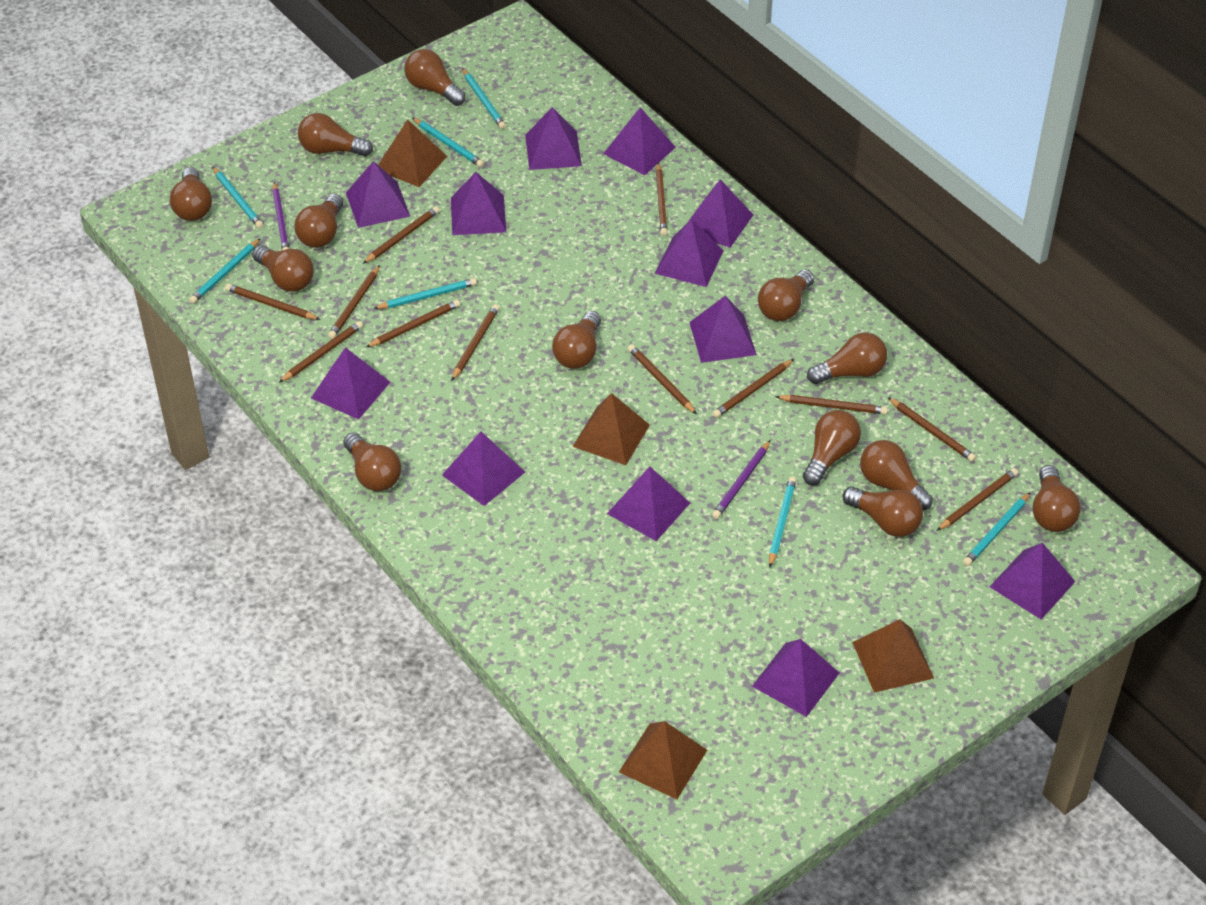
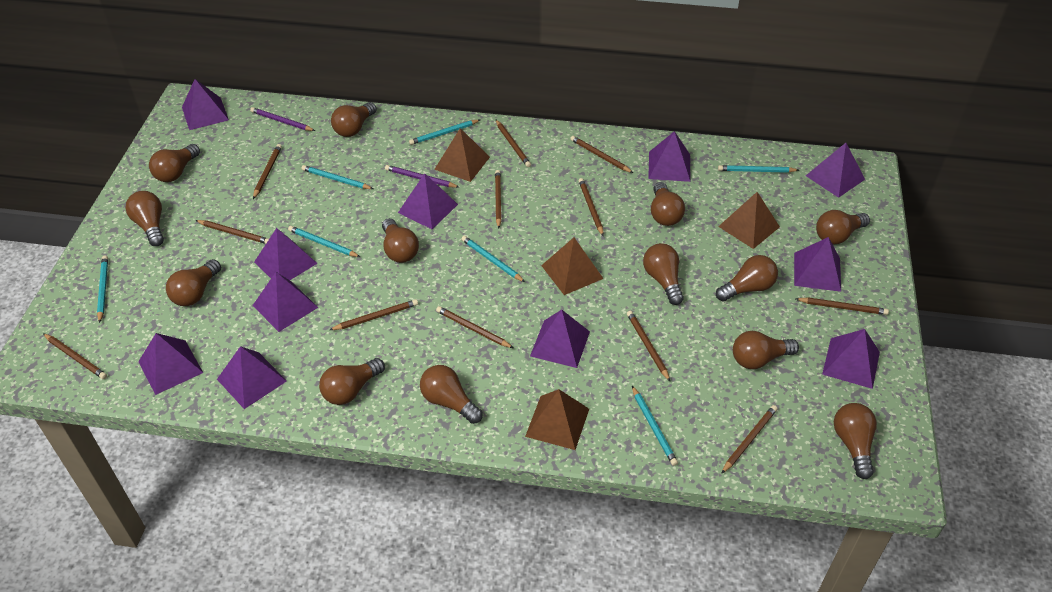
purple pyramid: 12 -> 11

